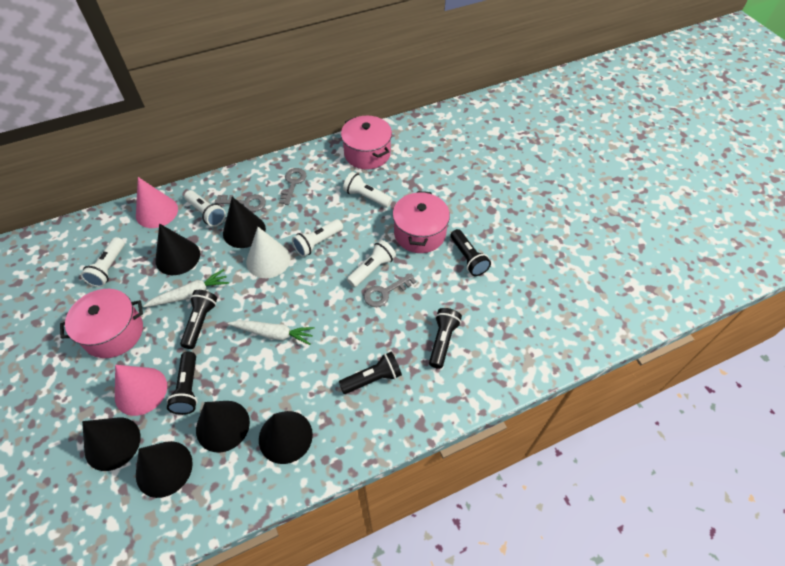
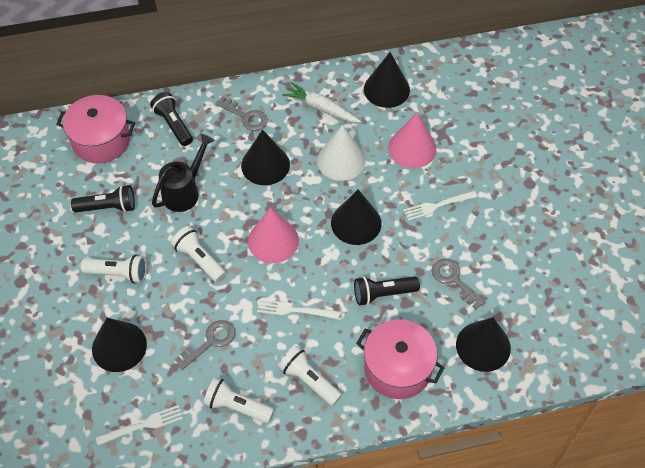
black cone: 6 -> 5
black flashlight: 5 -> 3
black watering can: 0 -> 1
pink pot: 3 -> 2
white carrot: 2 -> 1
white flashlight: 5 -> 4
white fork: 0 -> 3

